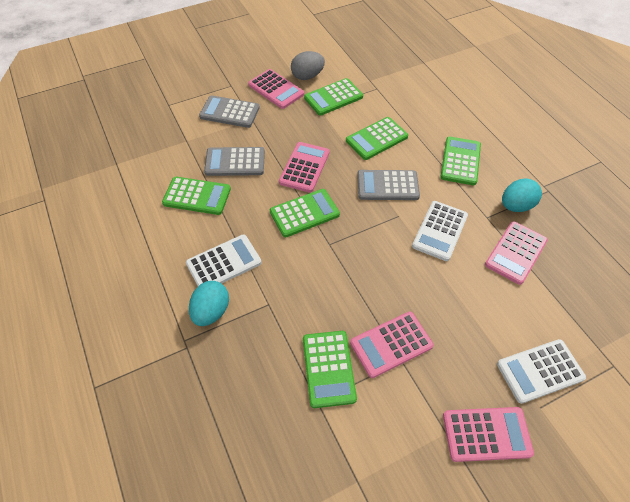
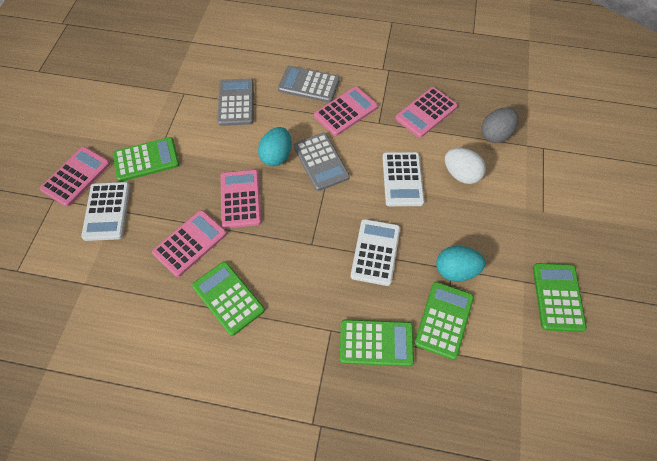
green calculator: 6 -> 5
white egg: 0 -> 1

